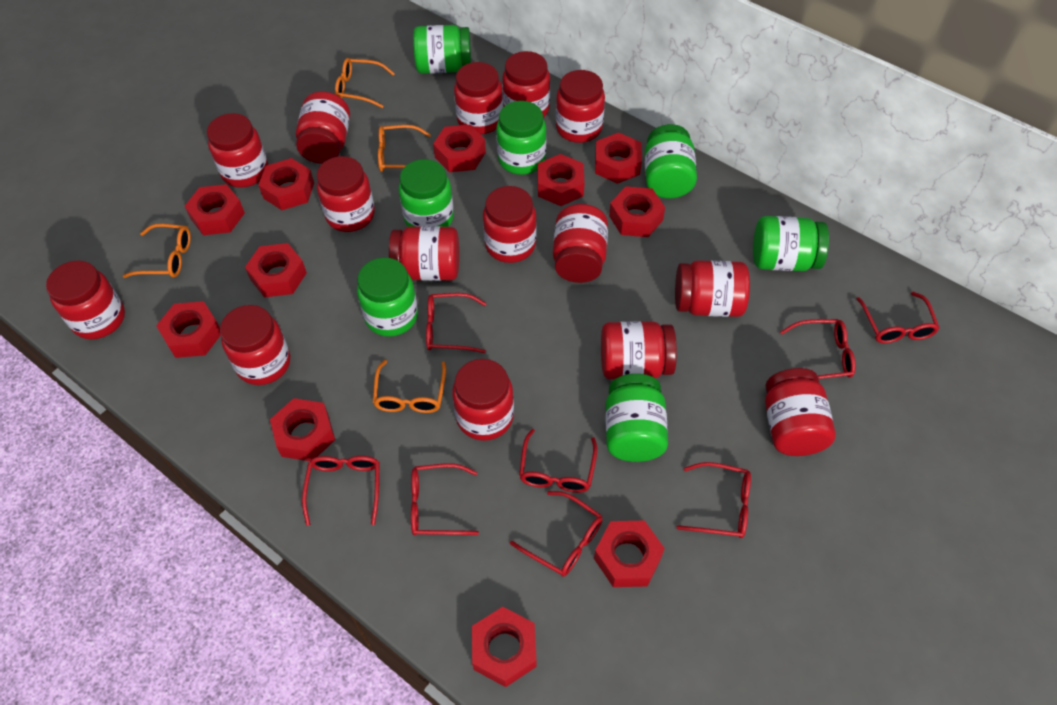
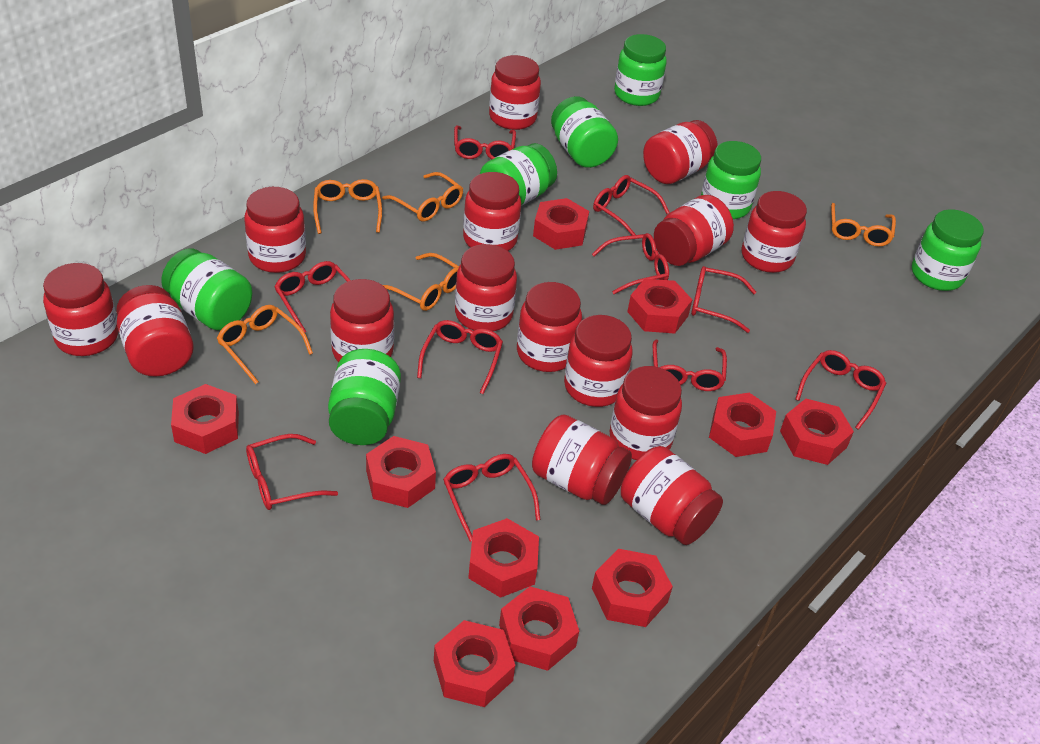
orange glasses: 4 -> 5
red glasses: 8 -> 10
red nut: 11 -> 10

